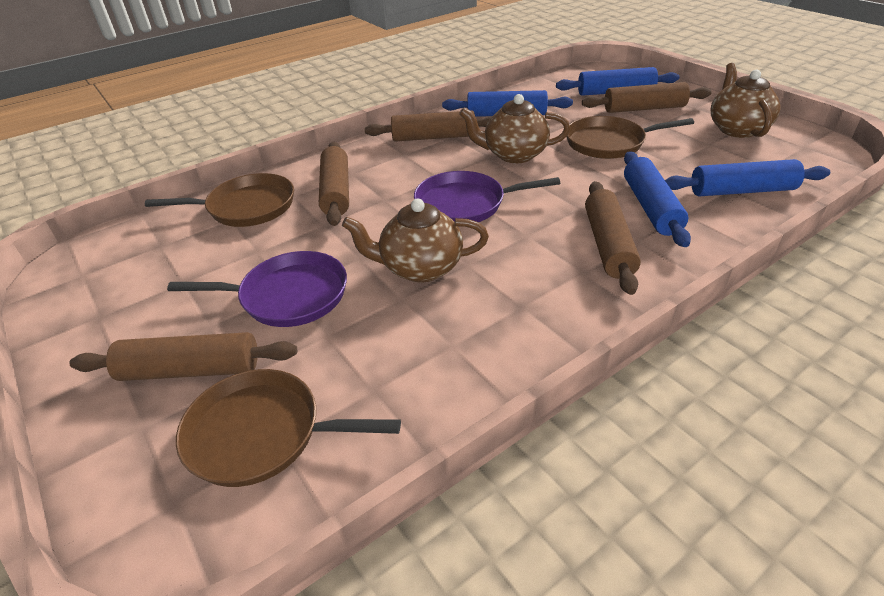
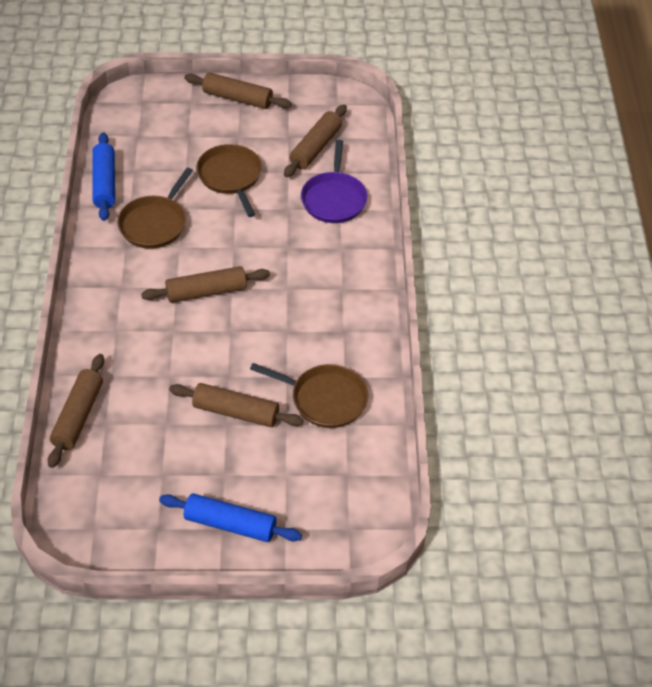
blue rolling pin: 4 -> 2
brown teapot: 3 -> 0
purple pan: 2 -> 1

